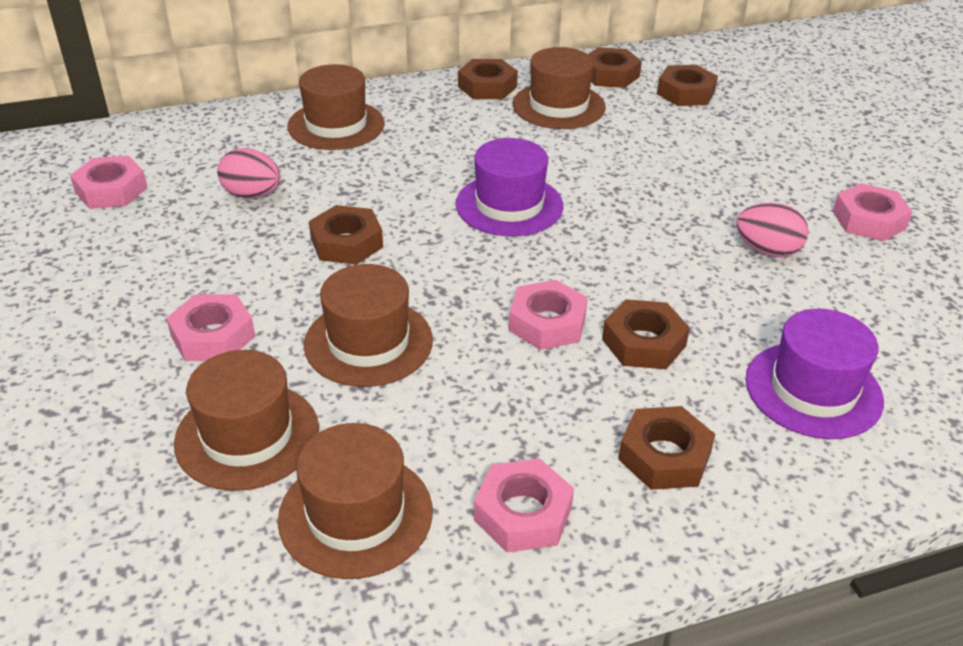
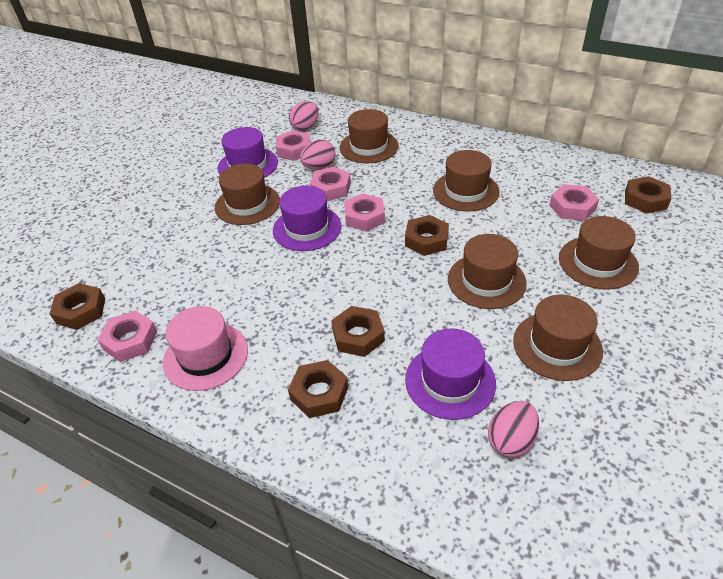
brown hat: 5 -> 6
brown nut: 6 -> 5
pink egg: 2 -> 3
pink hat: 0 -> 1
purple hat: 2 -> 3

